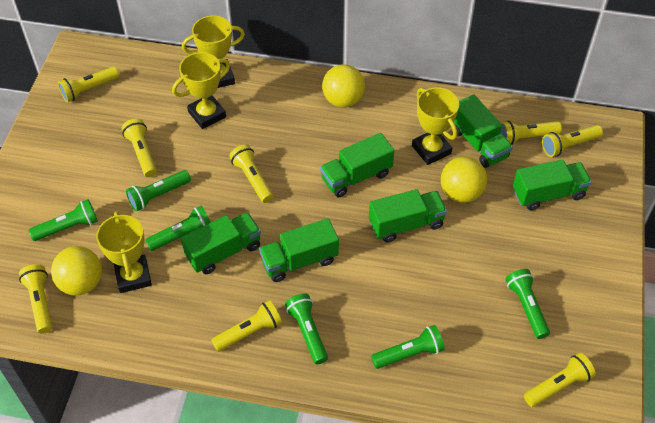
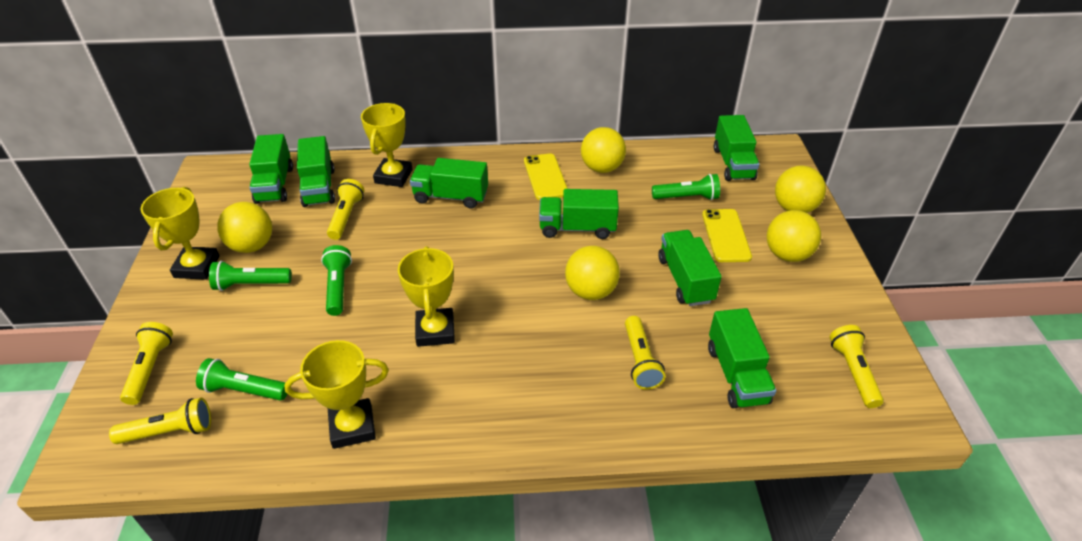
green flashlight: 6 -> 4
green truck: 6 -> 7
yellow ball: 3 -> 5
yellow flashlight: 8 -> 5
yellow phone: 0 -> 2

